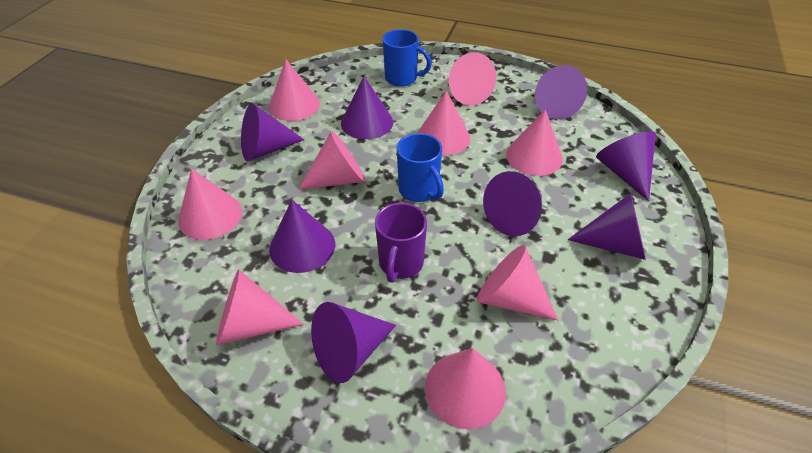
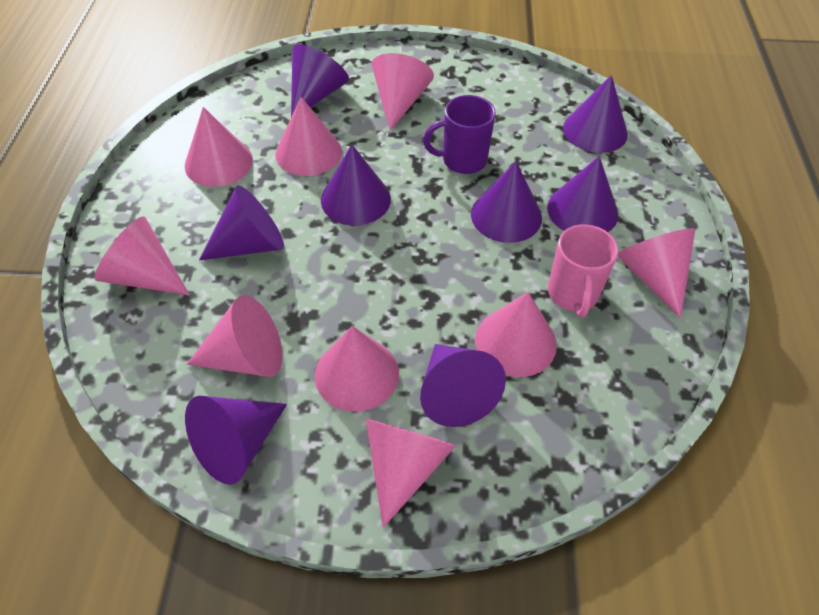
blue mug: 2 -> 0
pink mug: 0 -> 1

